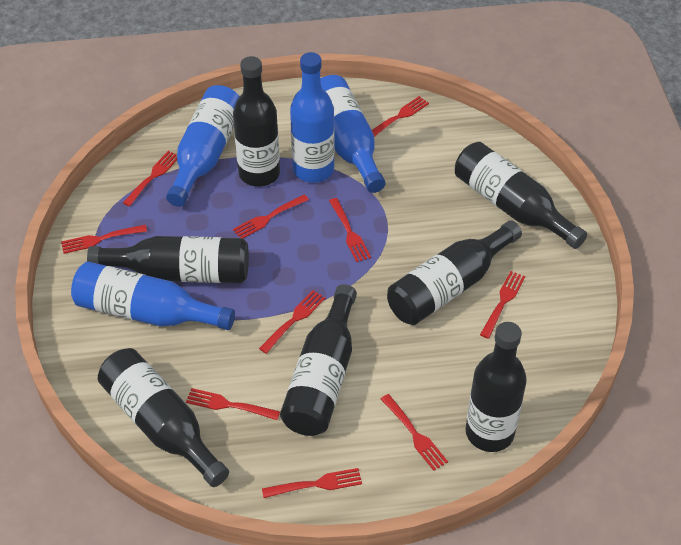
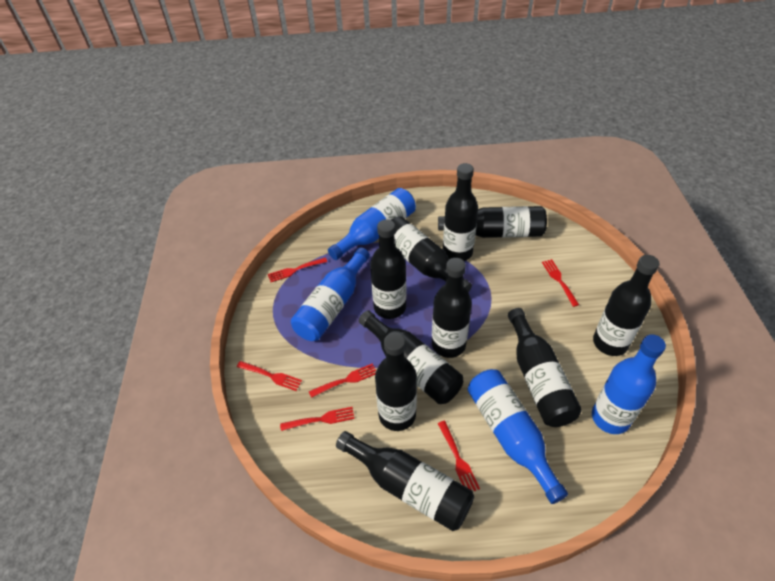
black bottle: 7 -> 10
red fork: 10 -> 6

